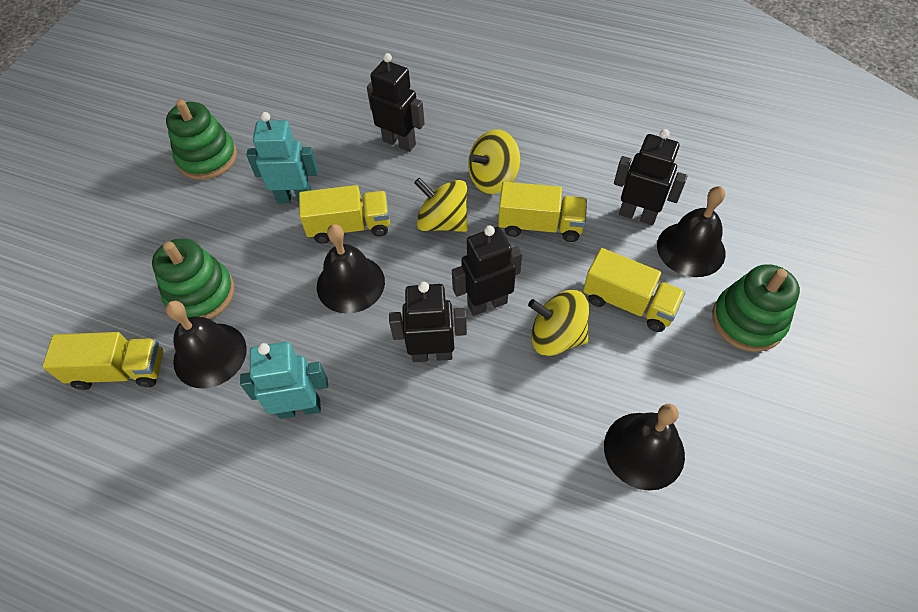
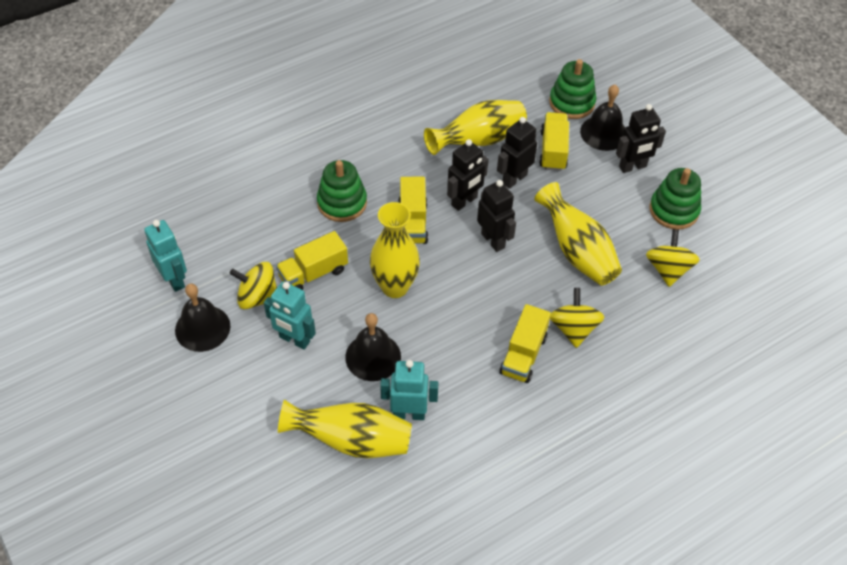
black bell: 4 -> 3
turquoise robot: 2 -> 3
yellow vase: 0 -> 4

